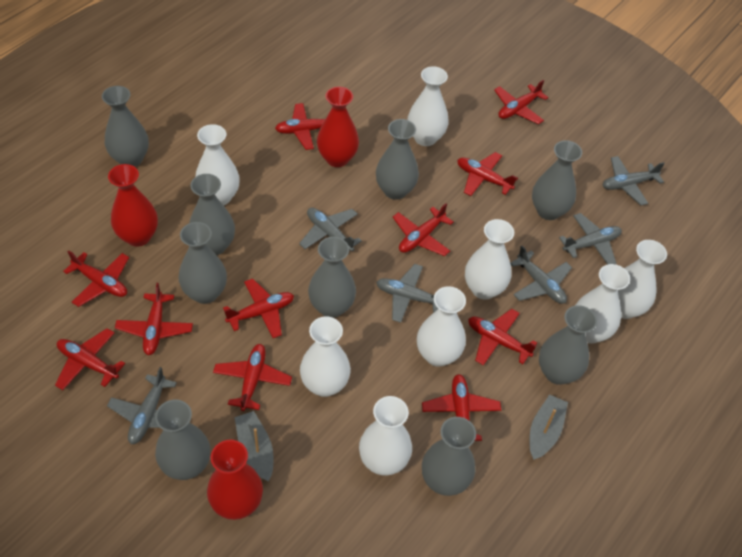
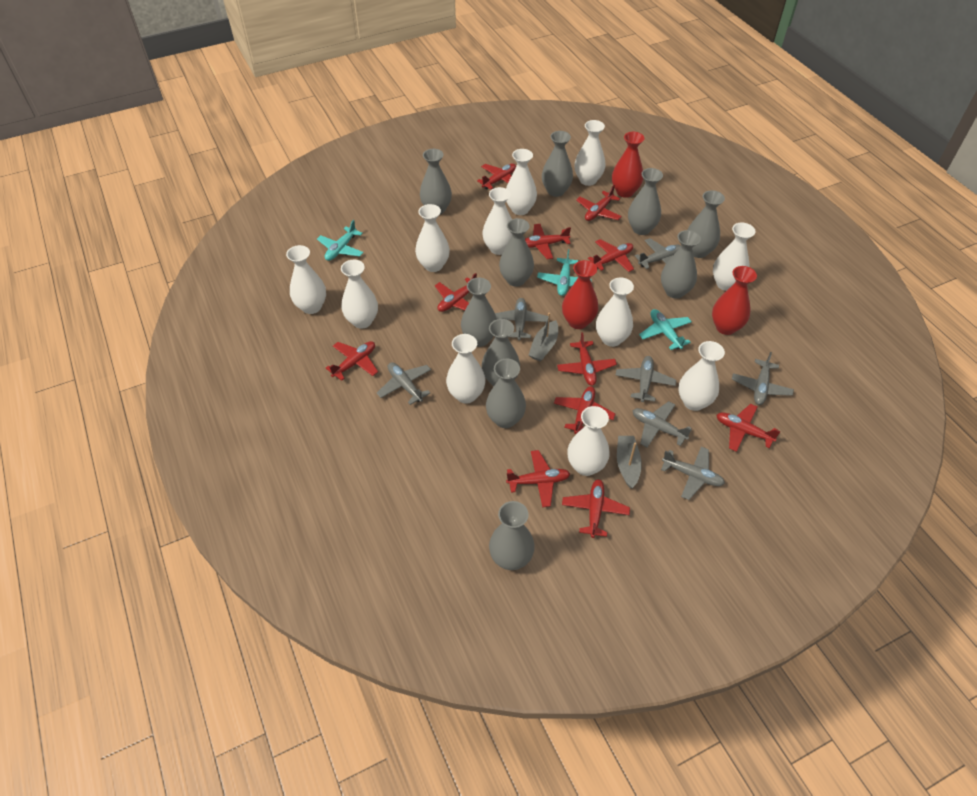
grey plane: 6 -> 7
grey vase: 9 -> 10
turquoise plane: 0 -> 3
white vase: 8 -> 11

